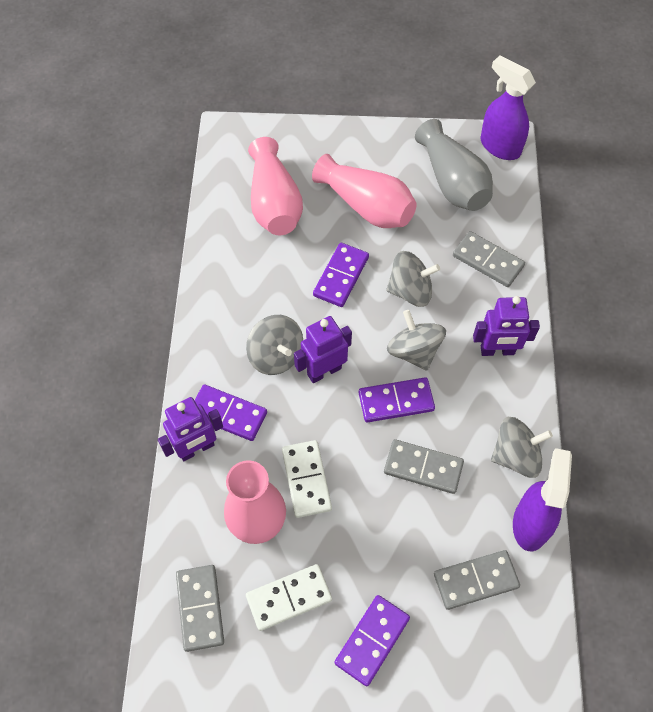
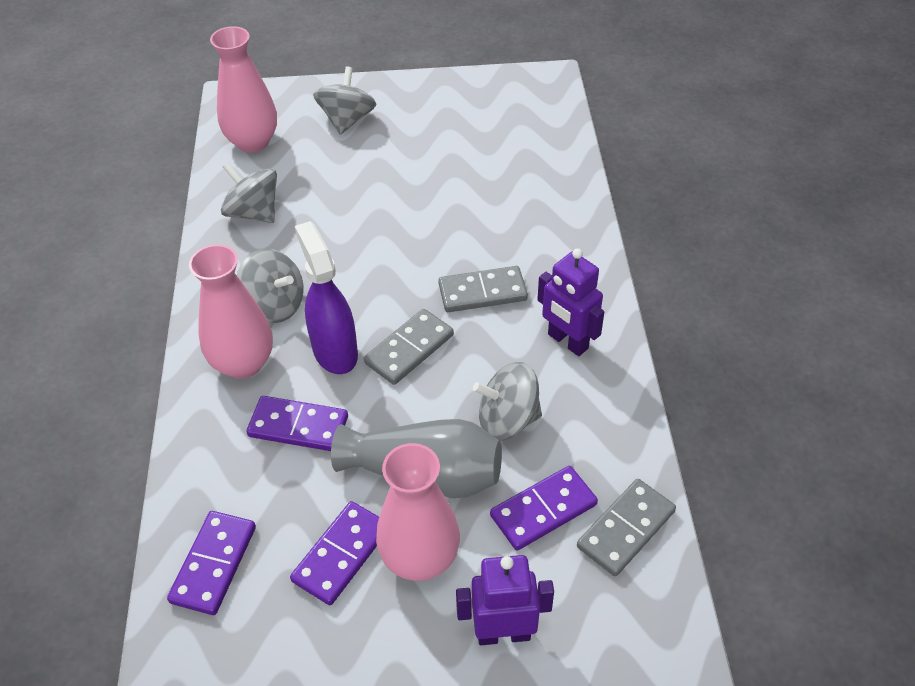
grey domino: 4 -> 3
purple robot: 3 -> 2
purple spray bottle: 2 -> 1
white domino: 2 -> 0

